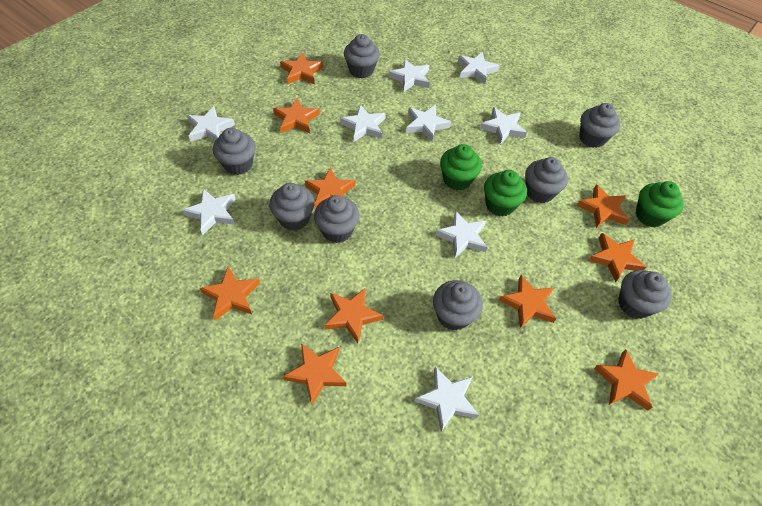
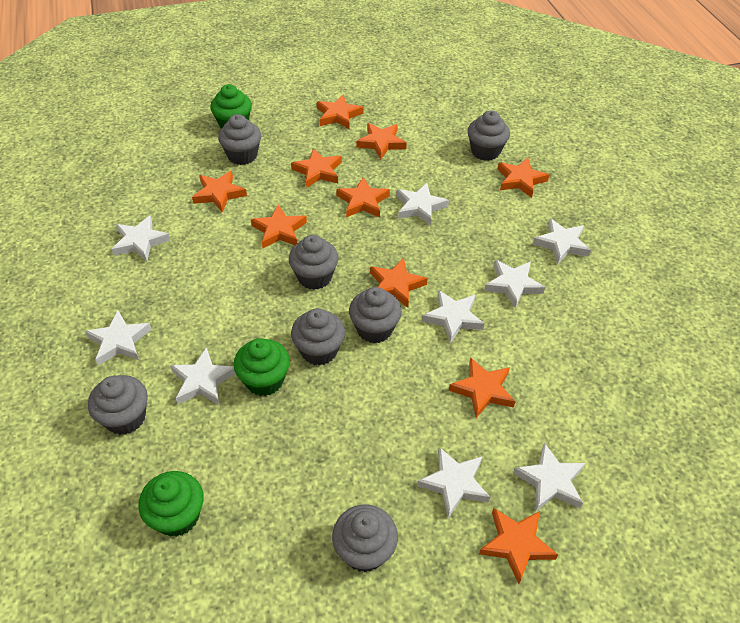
grey cupcake: 8 -> 7

